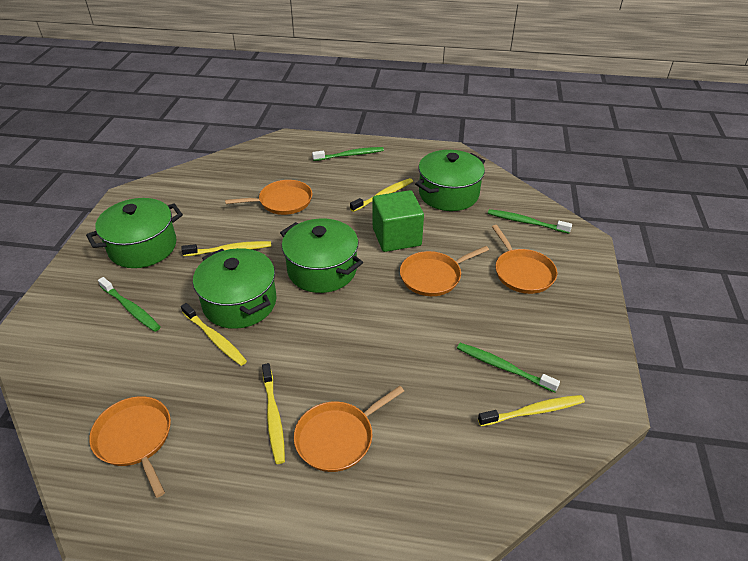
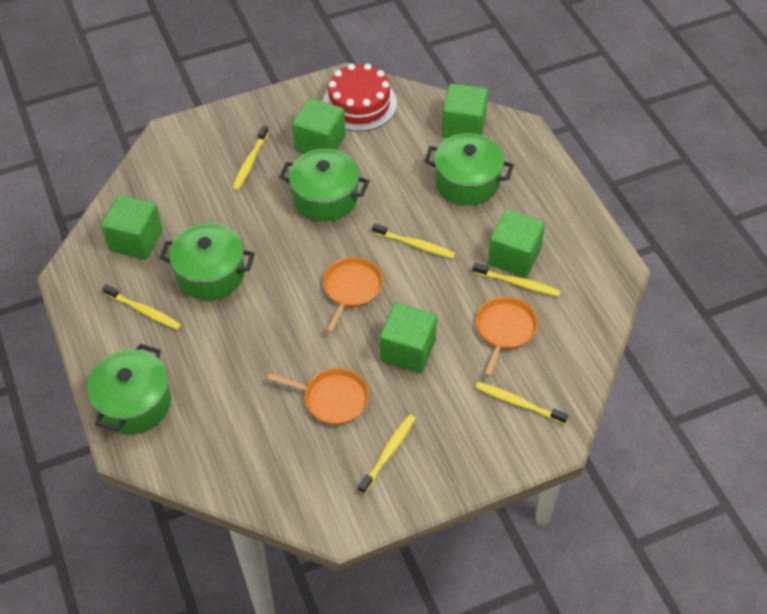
green cube: 1 -> 5
green toothbrush: 4 -> 0
orange pan: 5 -> 3
red cake: 0 -> 1
yellow toothbrush: 5 -> 6

